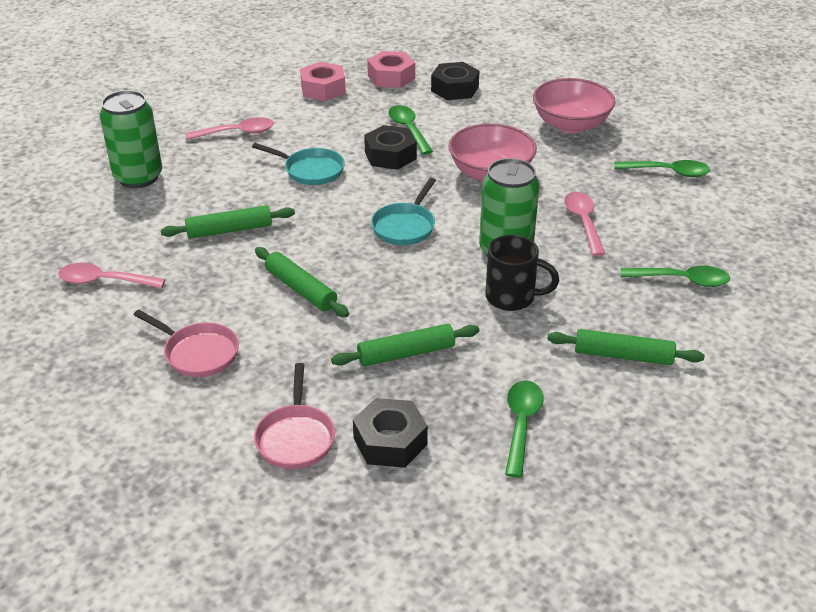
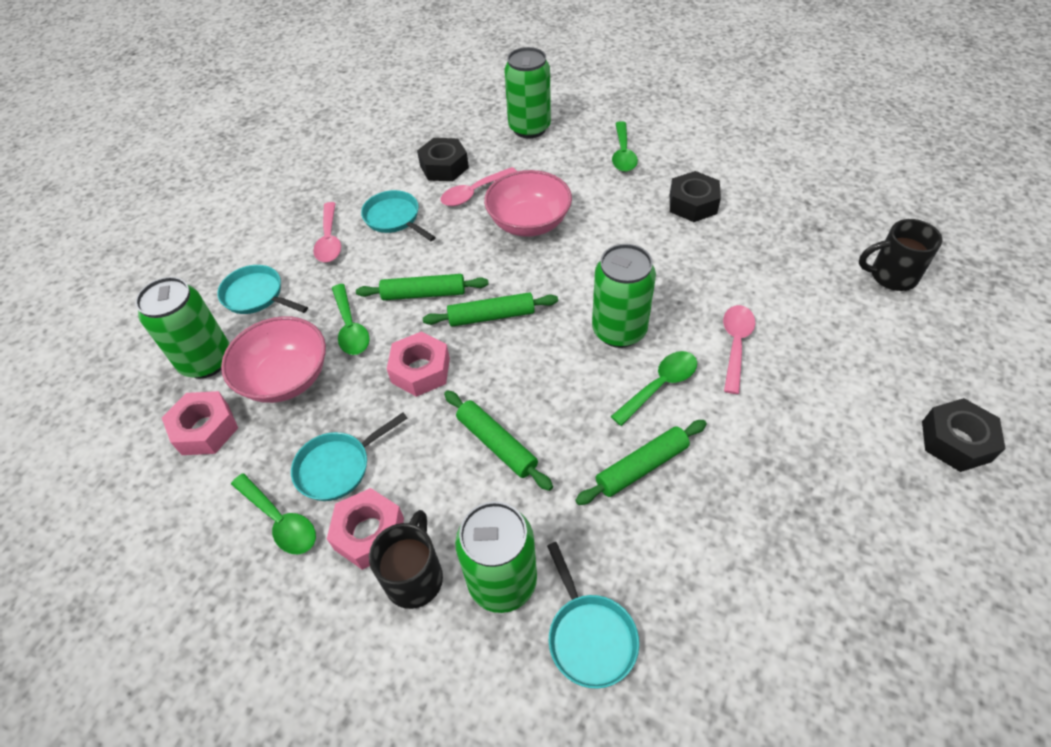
black mug: 1 -> 2
green can: 2 -> 4
pink nut: 2 -> 3
pink pan: 2 -> 0
turquoise pan: 2 -> 4

